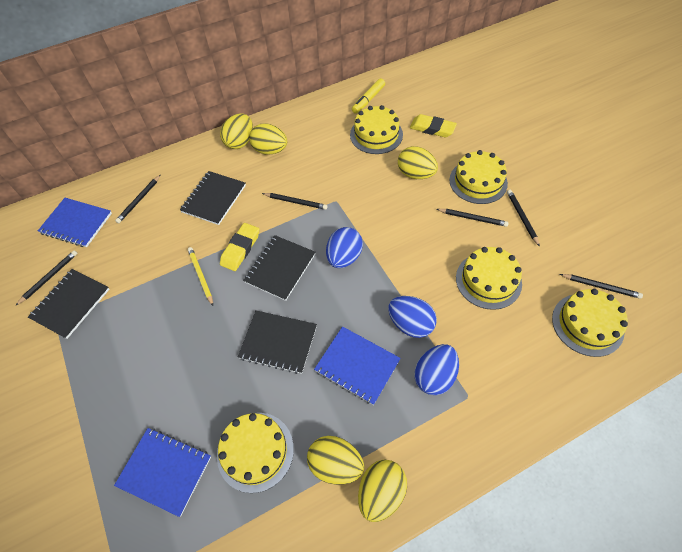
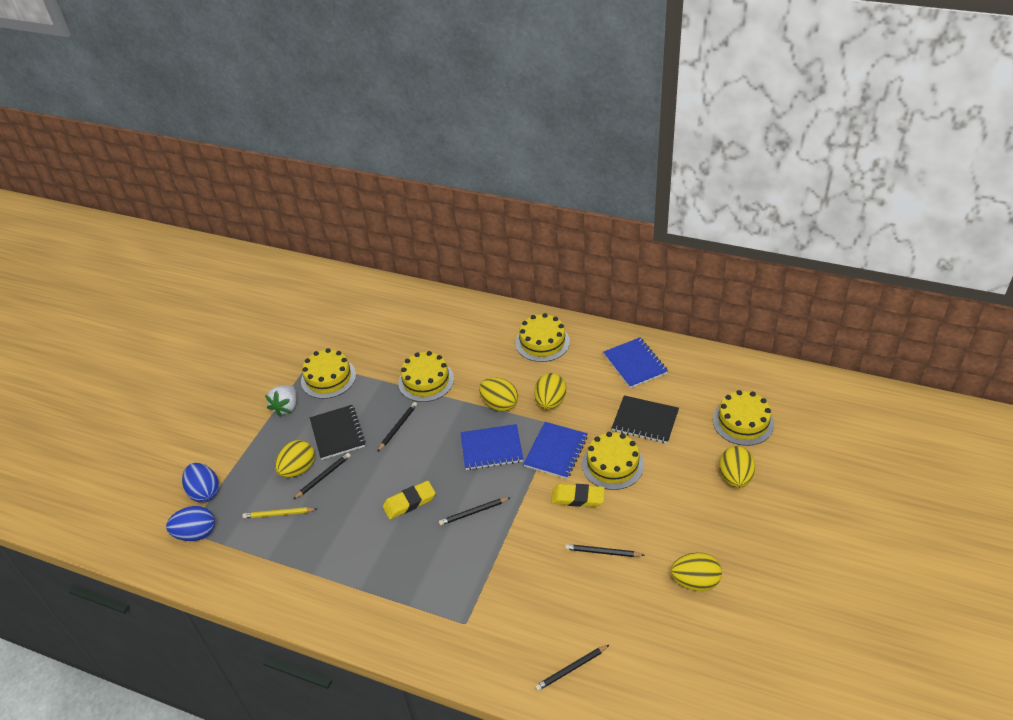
black notebook: 4 -> 2
black pencil: 6 -> 5
blue egg: 3 -> 2
white strawberry: 0 -> 1
yellow marker: 1 -> 0

